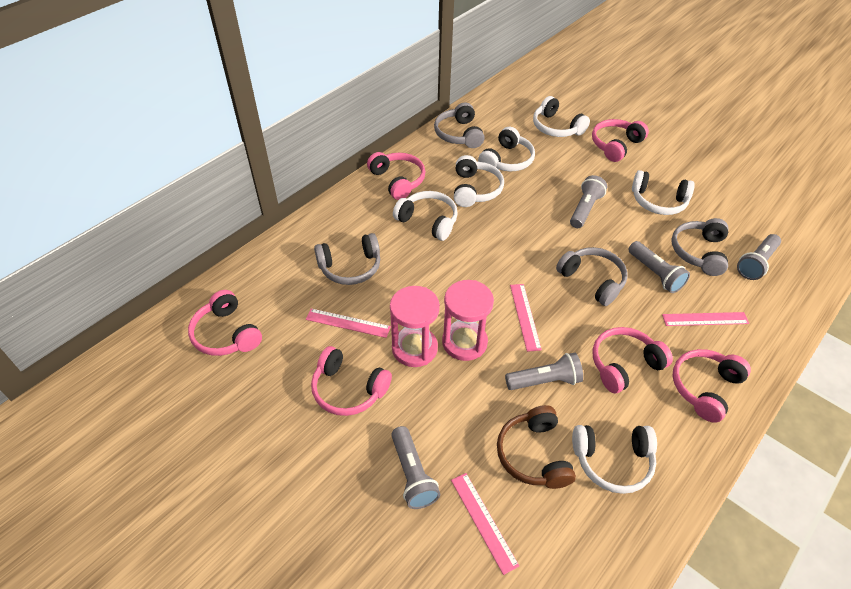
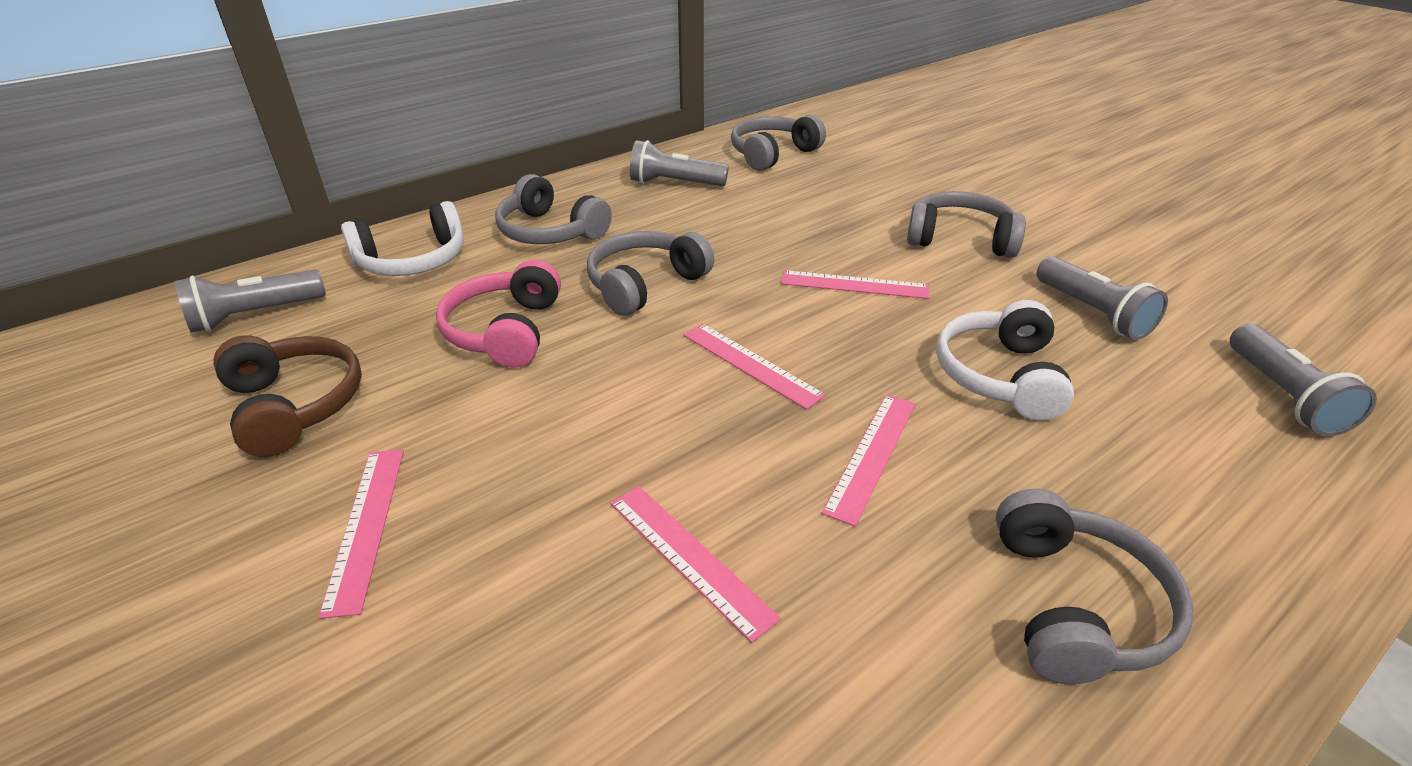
grey flashlight: 5 -> 4
grey headphones: 4 -> 5
pink headphones: 6 -> 1
pink hourglass: 2 -> 0
pink ruler: 4 -> 5
white headphones: 6 -> 2

